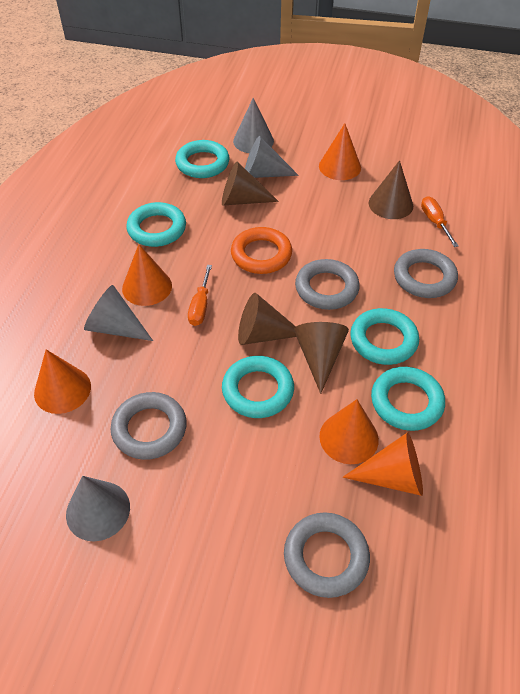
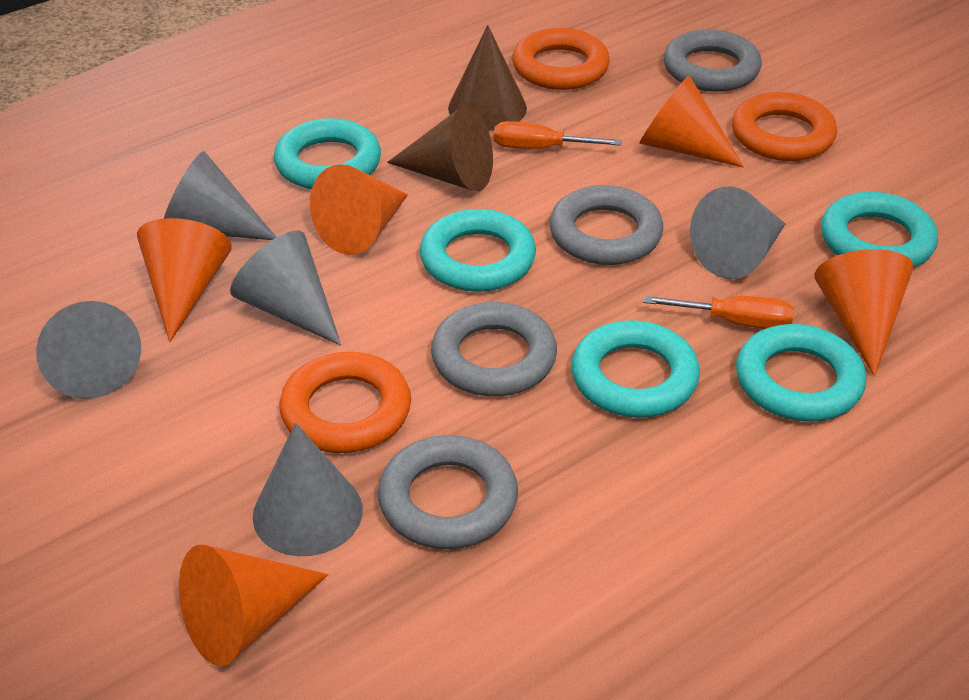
brown cone: 4 -> 2
grey cone: 4 -> 5
orange ring: 1 -> 3

